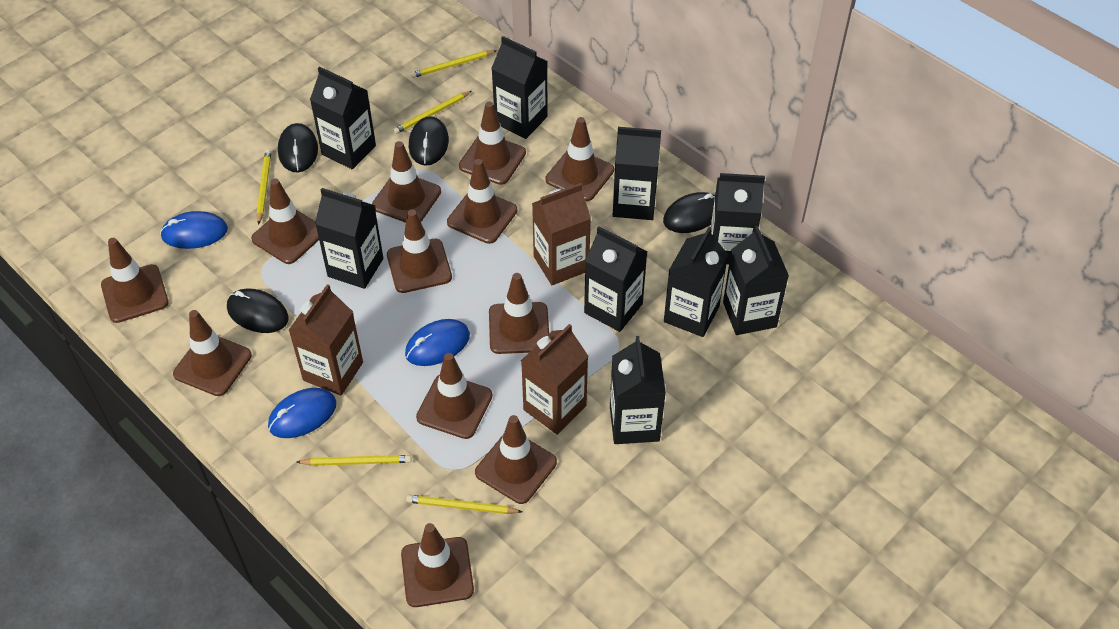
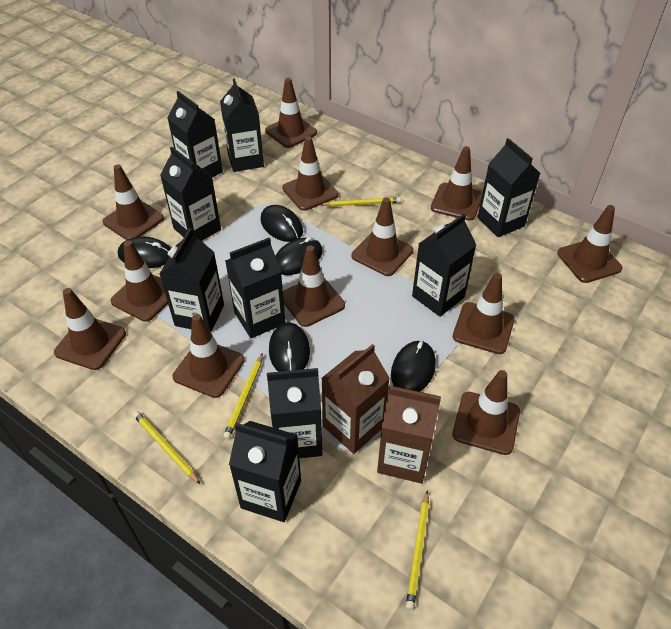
black mouse: 4 -> 5
blue mouse: 3 -> 0
brown carton: 3 -> 2
yellow pencil: 5 -> 4

